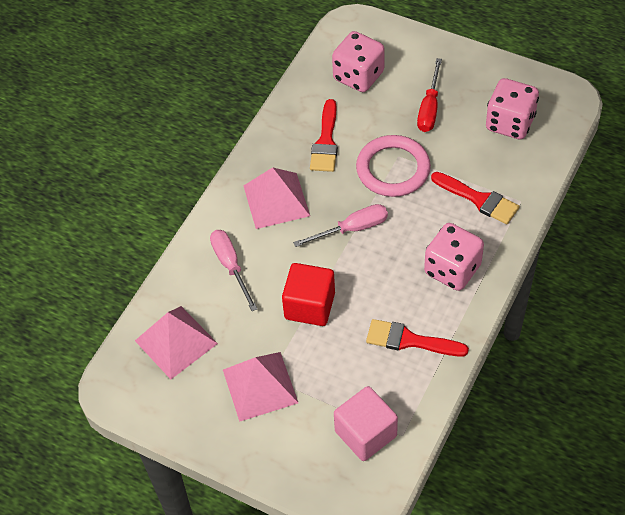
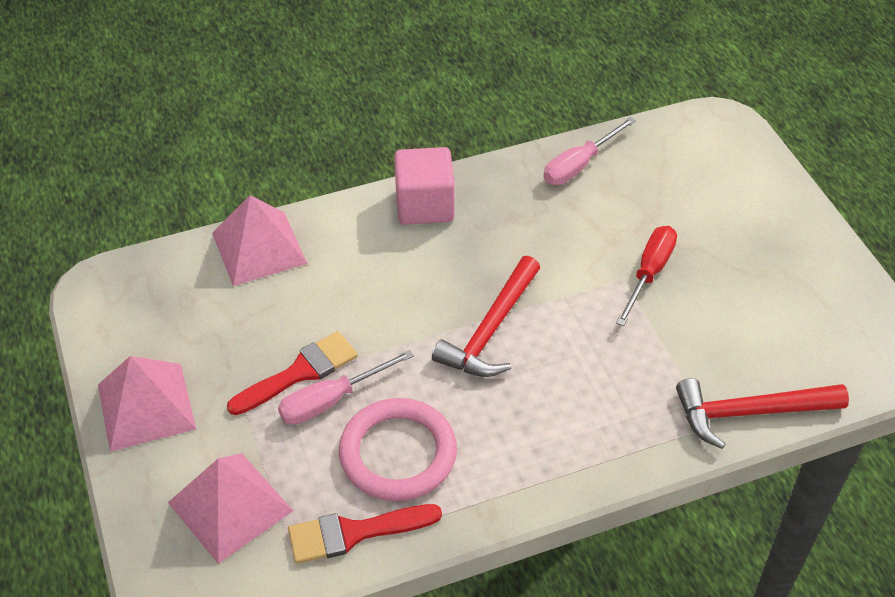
pink dice: 3 -> 0
red brush: 3 -> 2
red cube: 1 -> 0
red hammer: 0 -> 2

